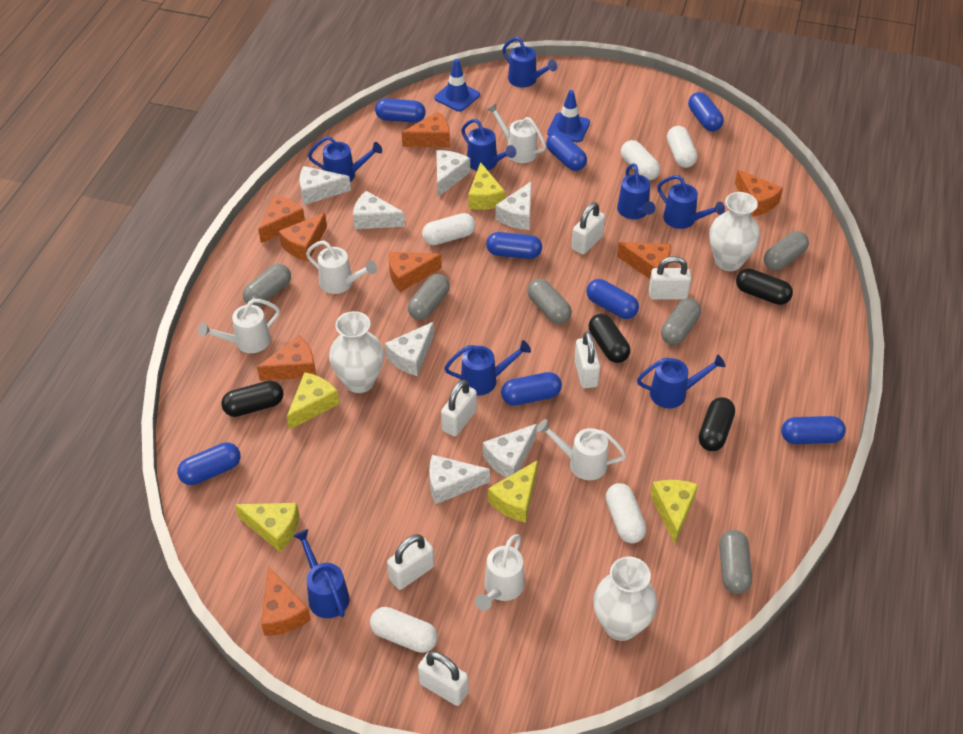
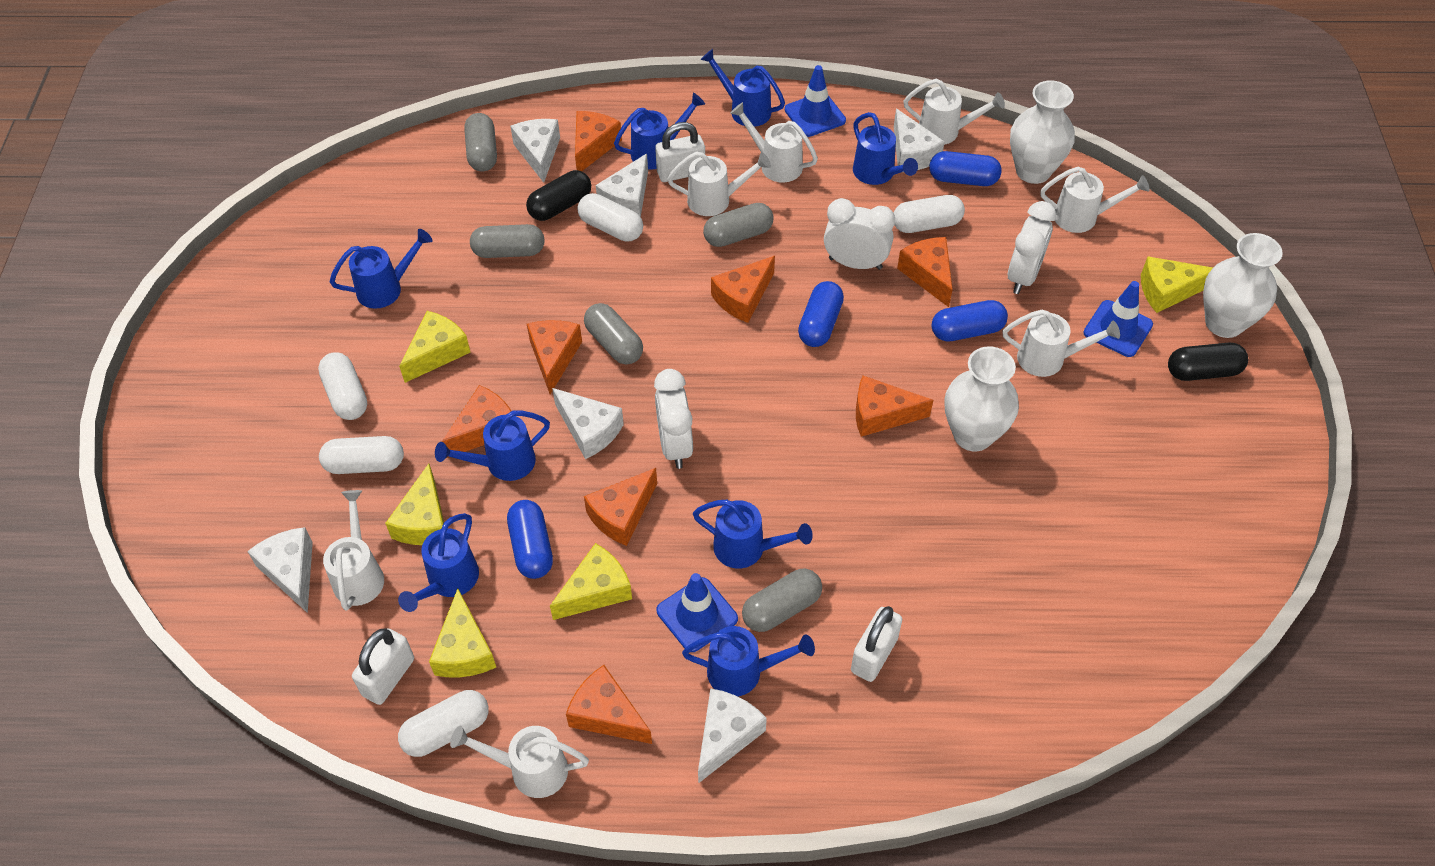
black capsule: 4 -> 2
blue capsule: 8 -> 4
blue traffic cone: 2 -> 3
grey capsule: 6 -> 5
white cheese: 7 -> 6
white clock: 0 -> 3
white padlock: 6 -> 3
white watering can: 5 -> 7

